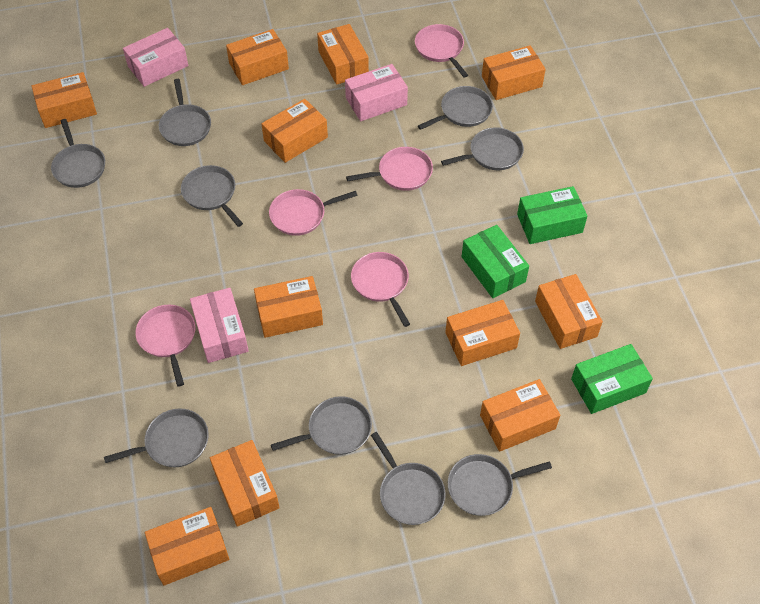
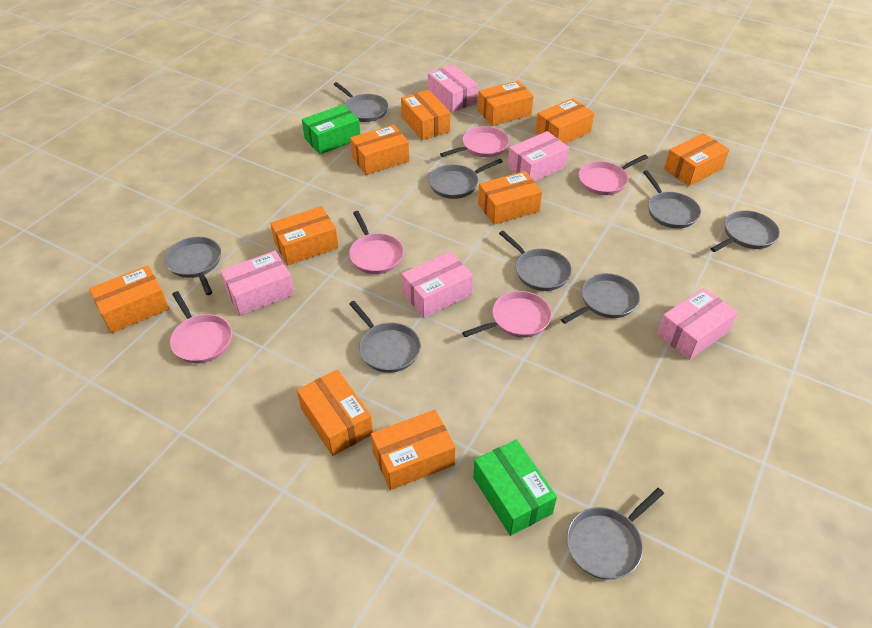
green box: 3 -> 2
orange box: 11 -> 10
pink box: 3 -> 5

